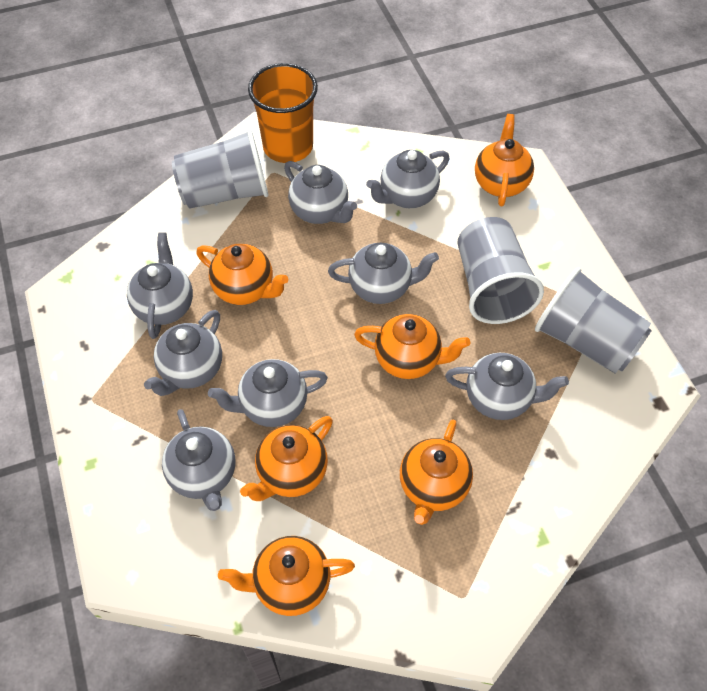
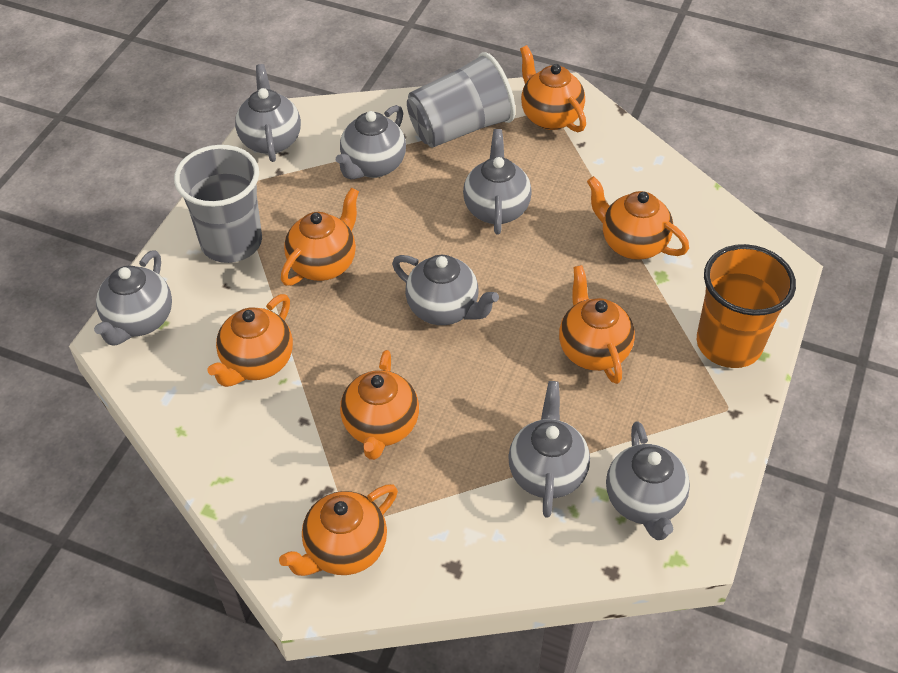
grey cup: 3 -> 2
grey teapot: 8 -> 7
orange teapot: 6 -> 7

